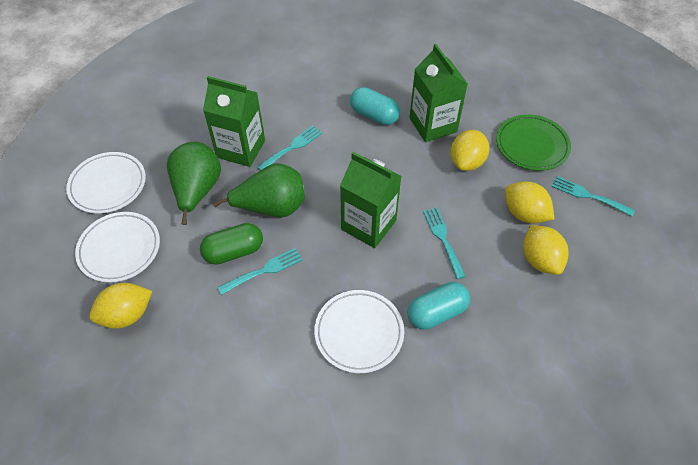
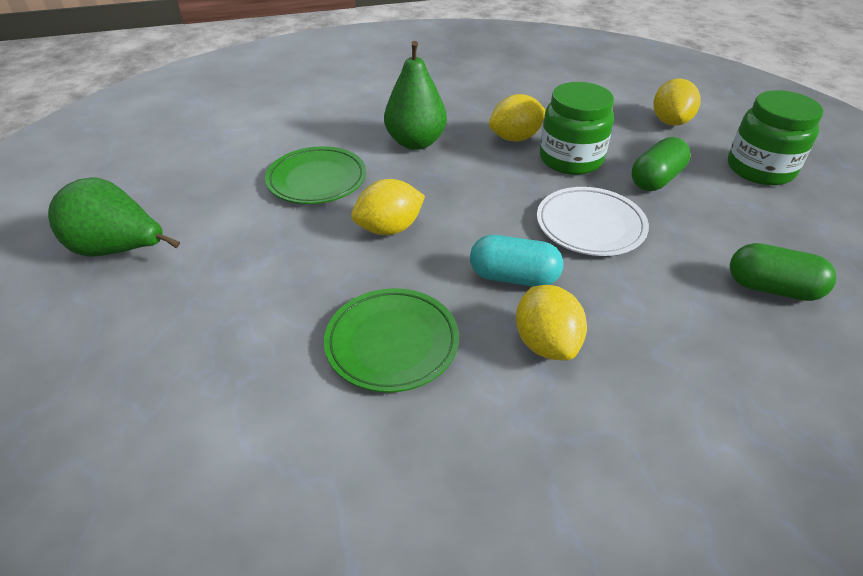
green capsule: 1 -> 2
green carton: 3 -> 0
green jar: 0 -> 2
green plate: 1 -> 2
turquoise capsule: 2 -> 1
turquoise fork: 4 -> 0
white plate: 3 -> 1

